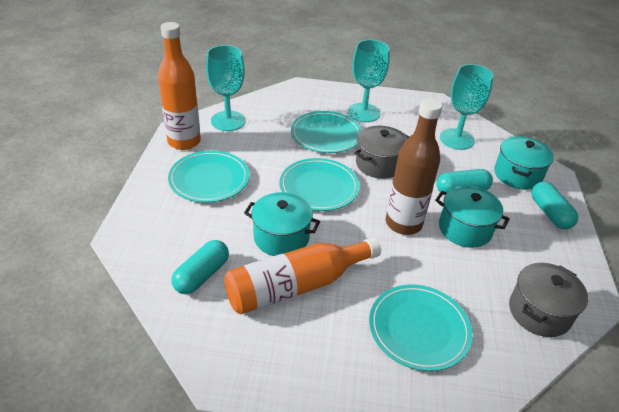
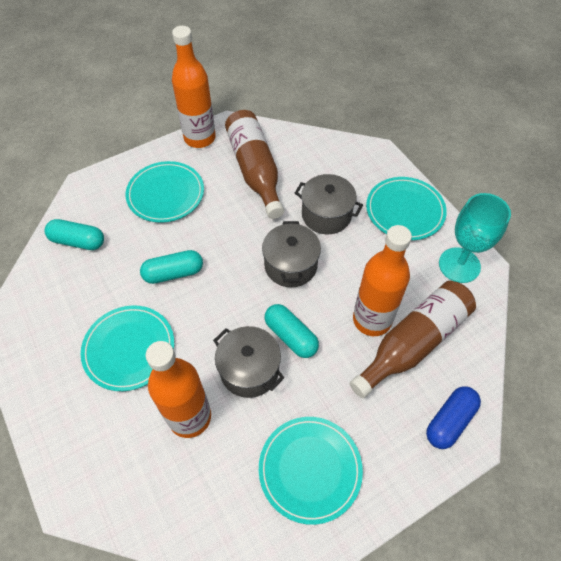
blue capsule: 0 -> 1
brown bottle: 1 -> 2
grey pot: 2 -> 3
orange bottle: 2 -> 3
turquoise goblet: 3 -> 1
turquoise pot: 3 -> 0

